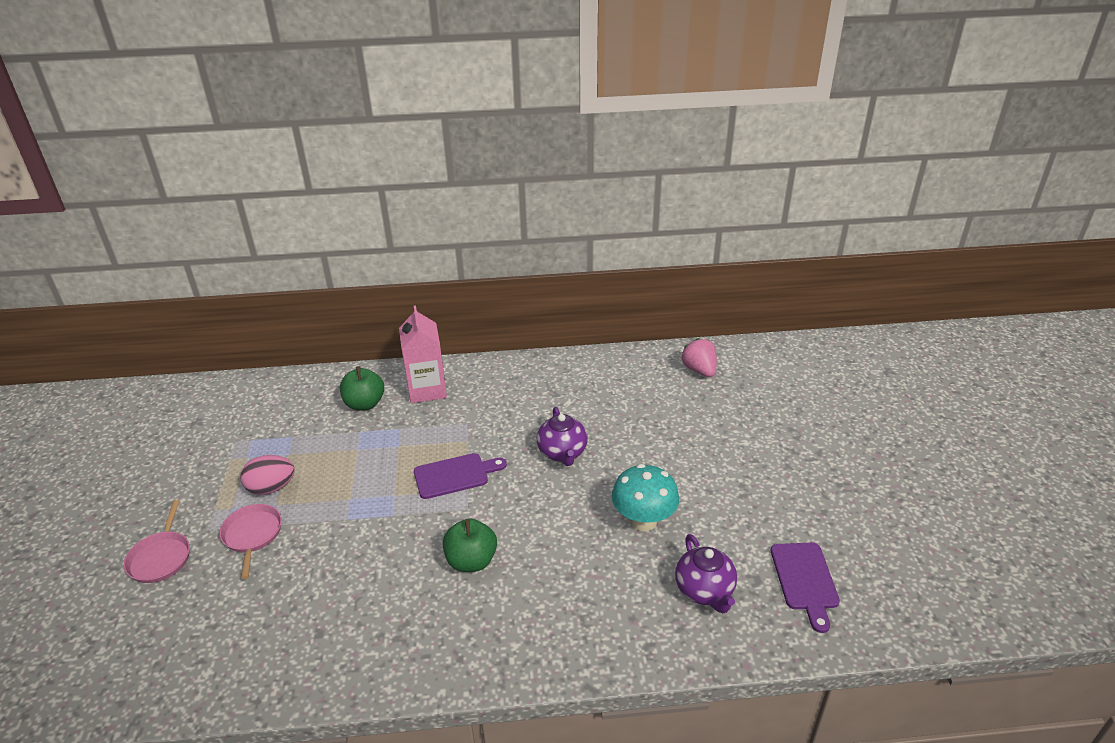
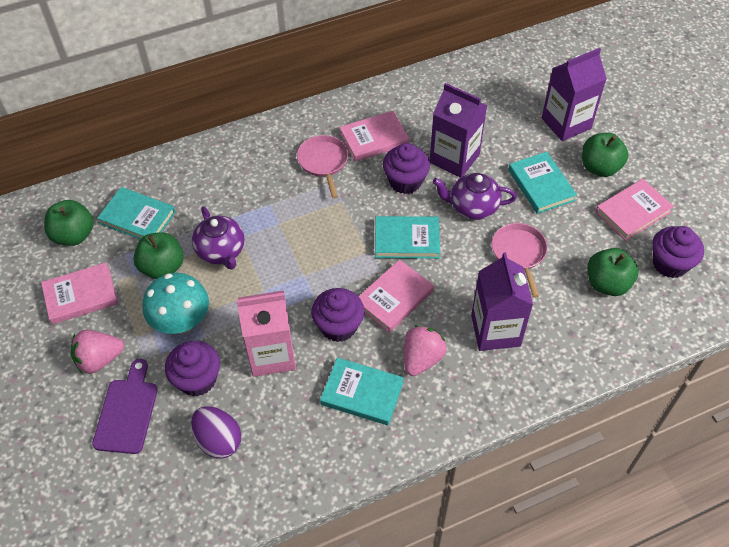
green apple: 2 -> 4
pink book: 0 -> 4
pink egg: 1 -> 0
pink strawberry: 1 -> 2
purple carton: 0 -> 3
purple cupcake: 0 -> 4
purple cutting board: 2 -> 1
purple egg: 0 -> 1
turquoise book: 0 -> 4

